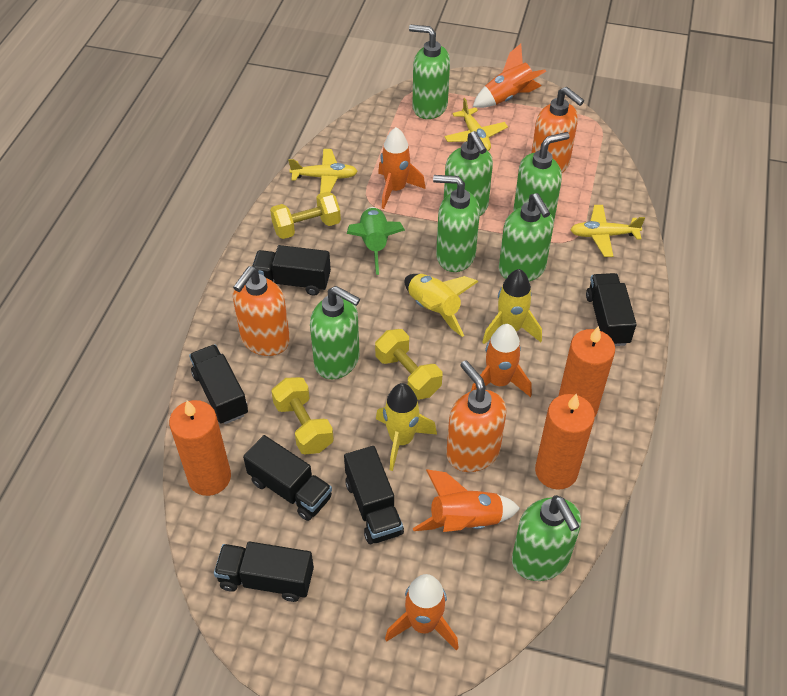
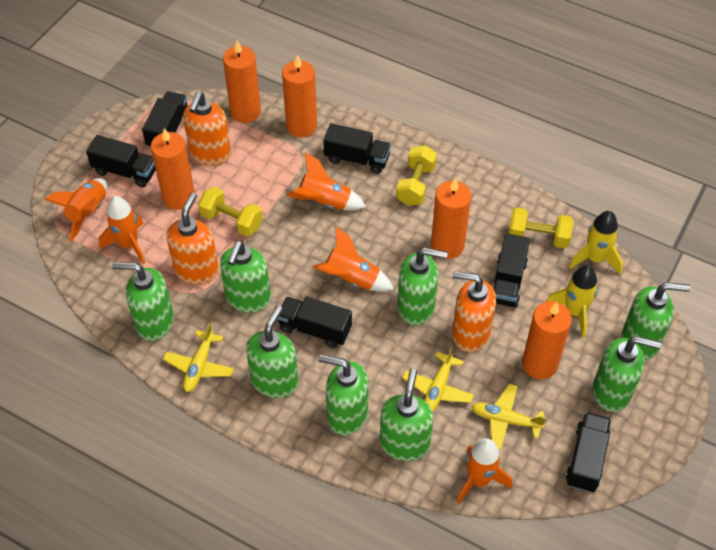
green rocket: 1 -> 0
green soap dispenser: 7 -> 8
orange candle: 3 -> 5
yellow rocket: 3 -> 2

